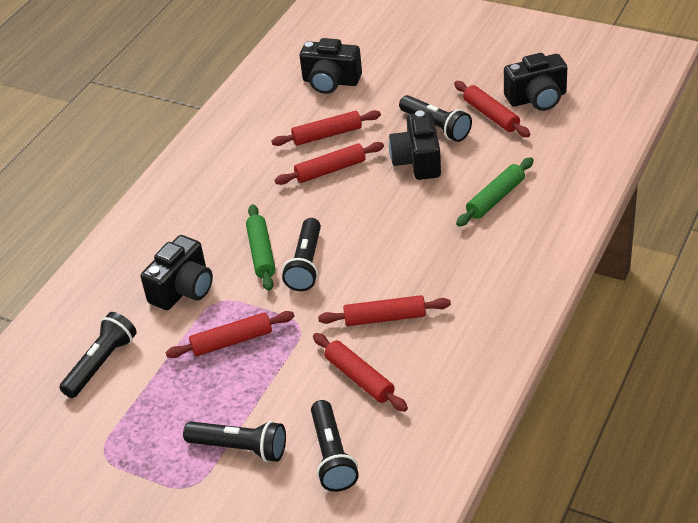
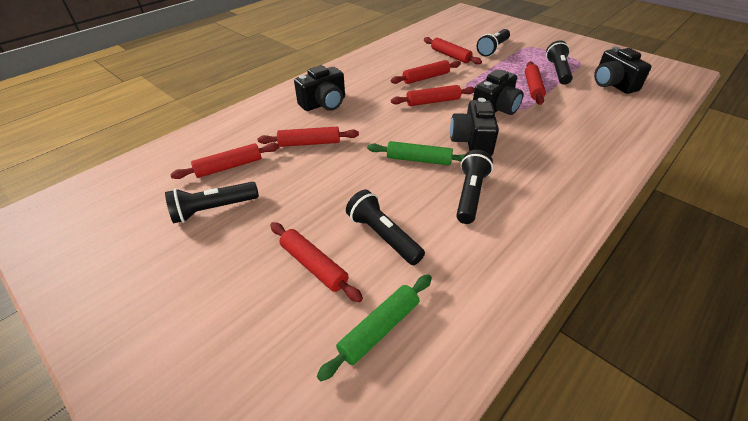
red rolling pin: 6 -> 7

